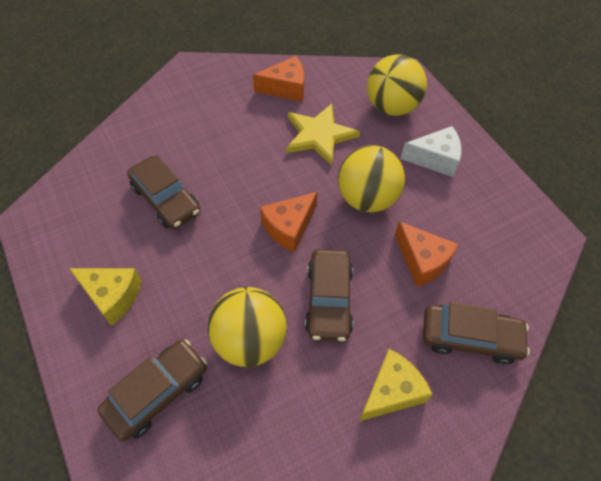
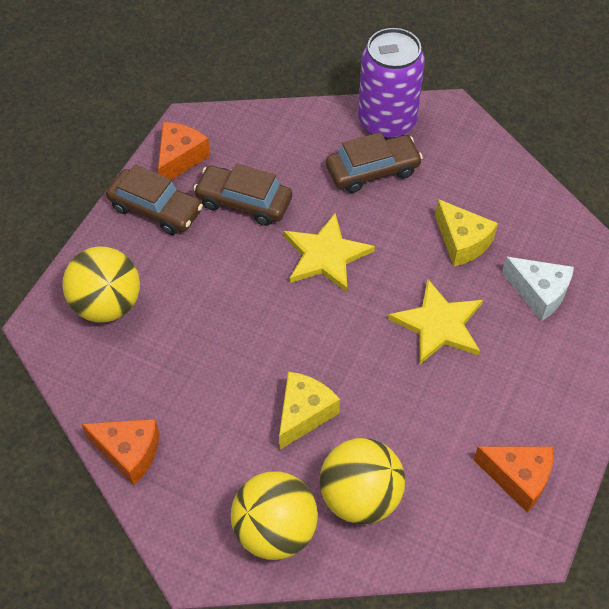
brown car: 4 -> 3
purple can: 0 -> 1
yellow star: 1 -> 2

